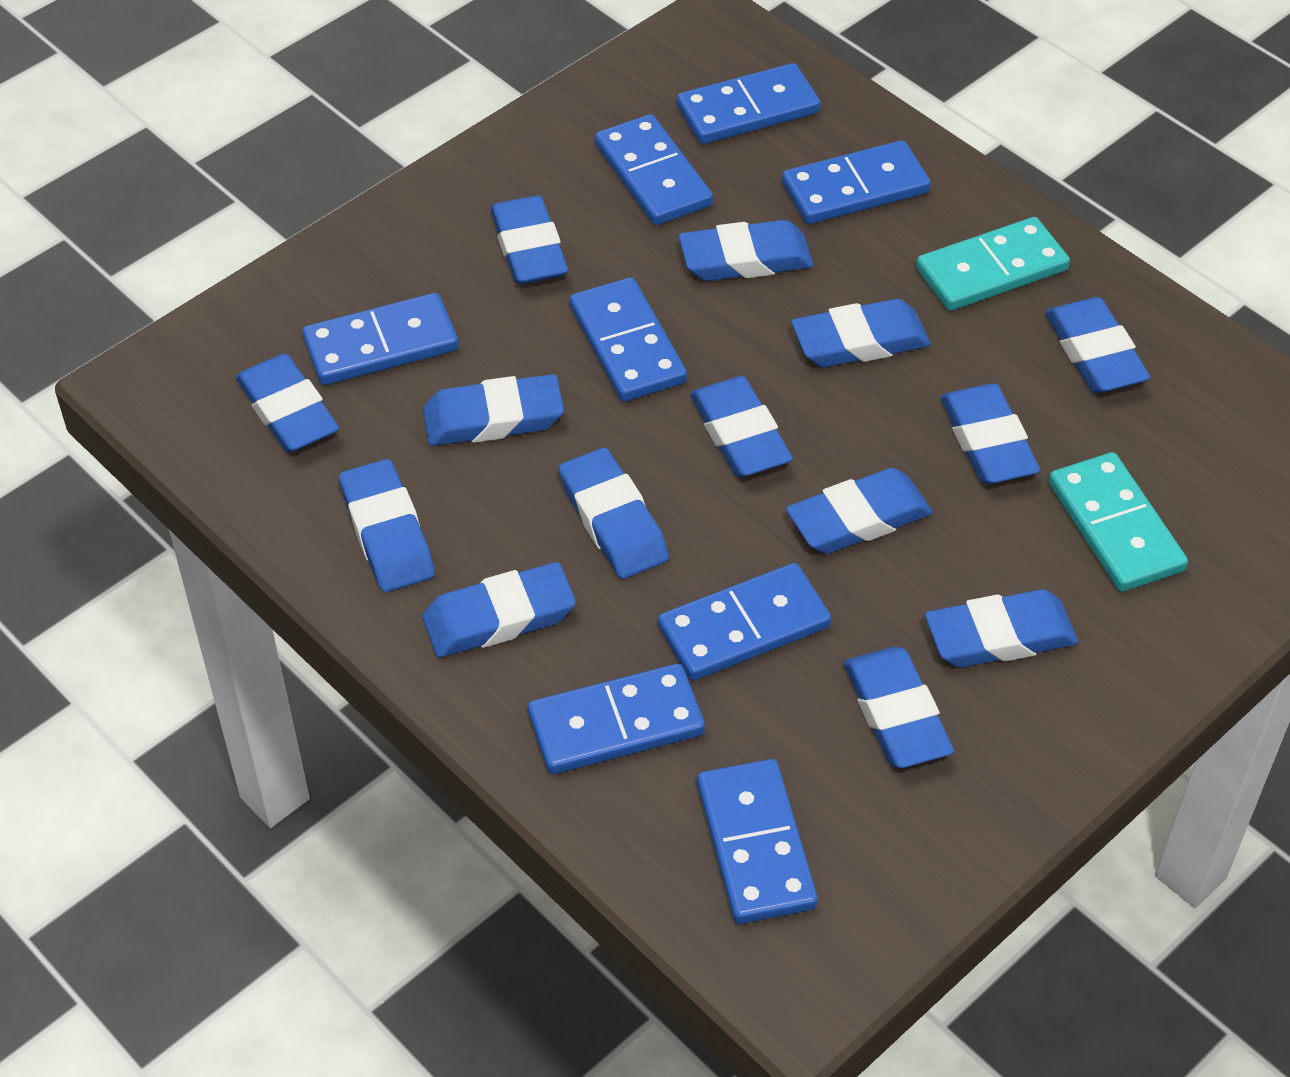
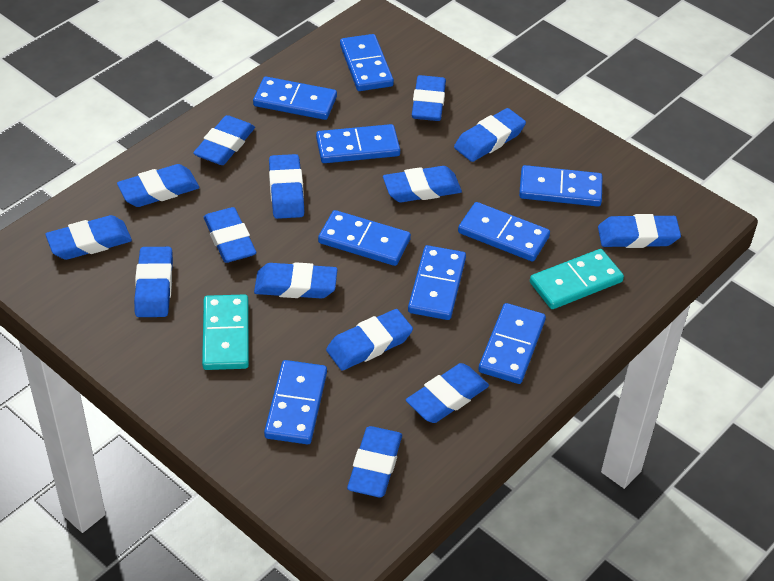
blue domino: 8 -> 9

